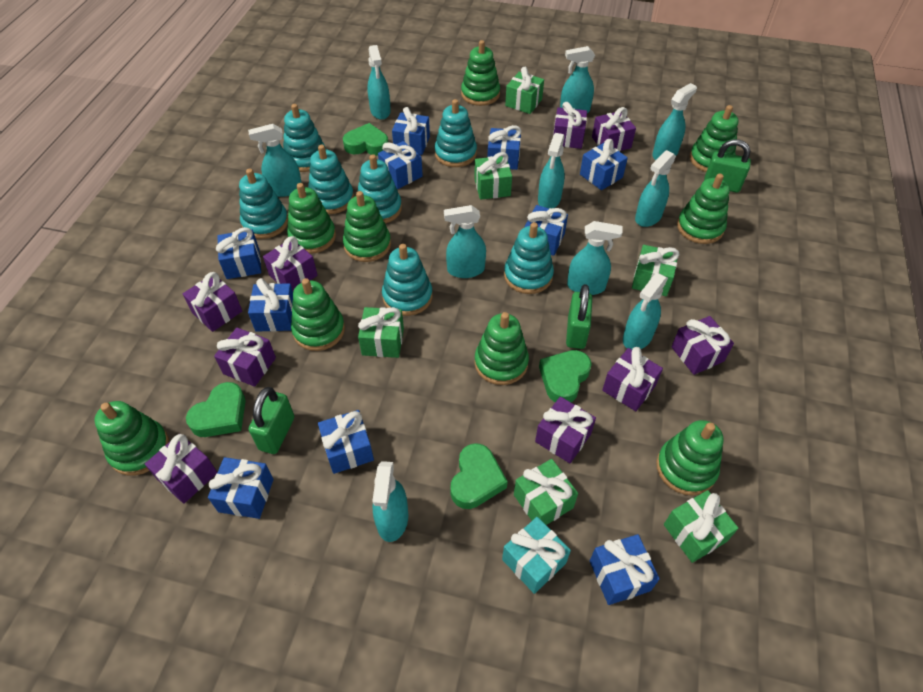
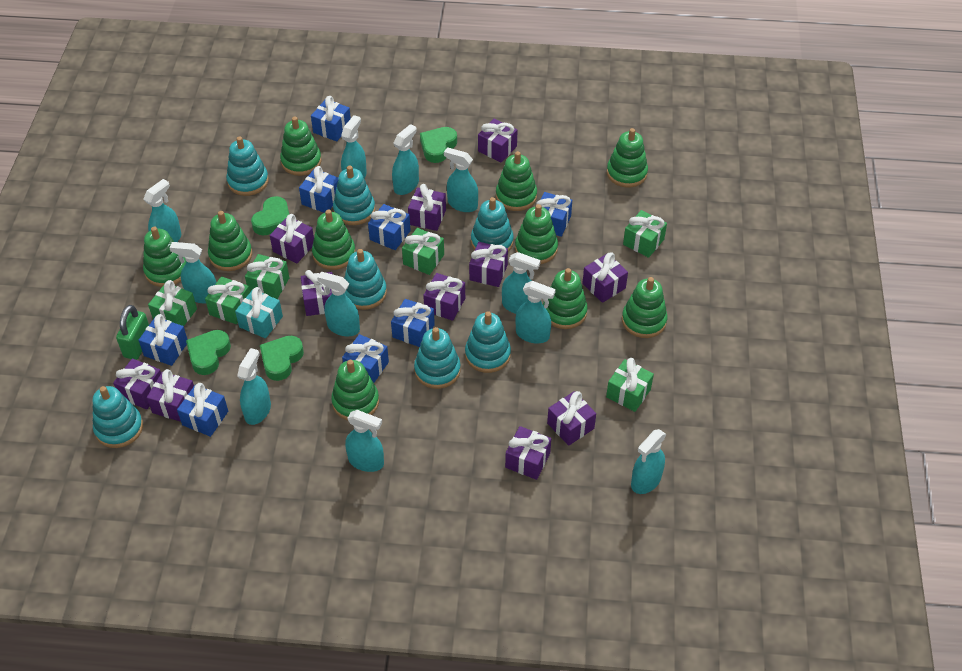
blue gift: 10 -> 8
green padlock: 3 -> 1
green stacking toy: 9 -> 10
purple gift: 9 -> 11
turquoise spray bottle: 10 -> 11

